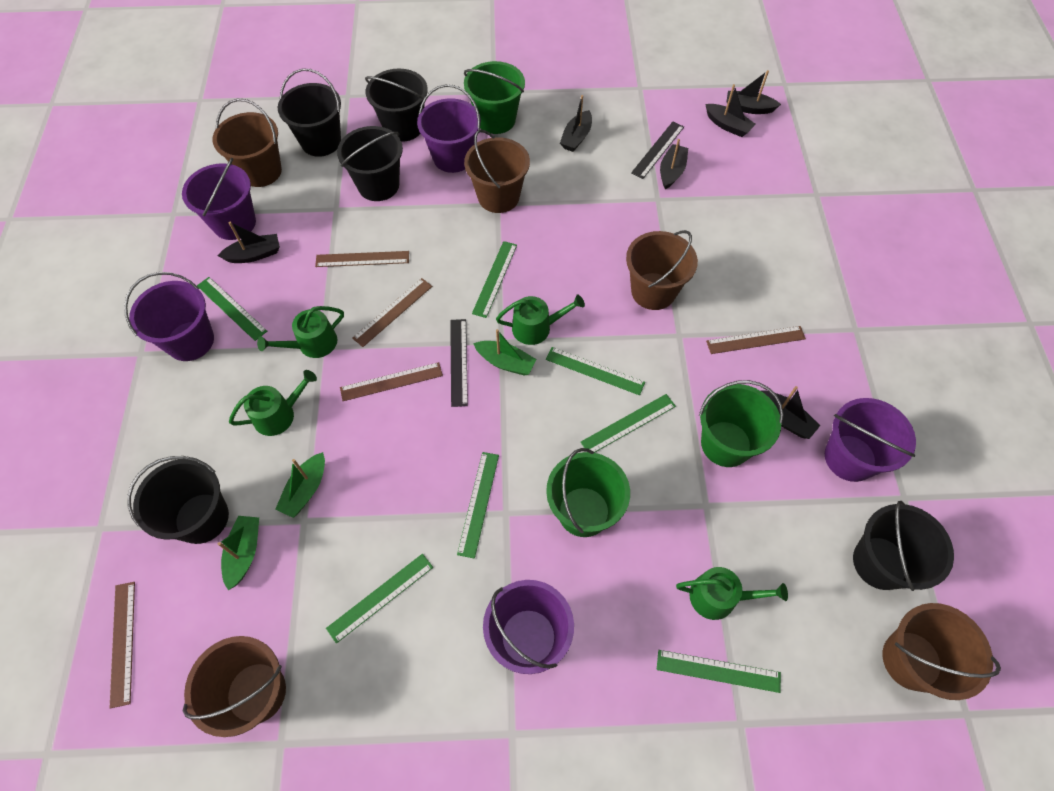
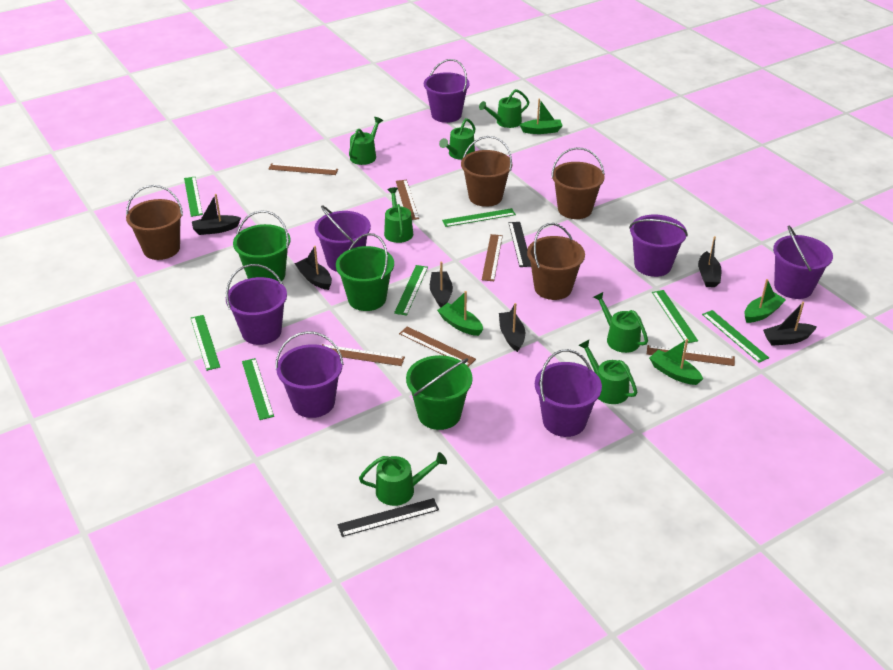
black bucket: 5 -> 0
brown bucket: 5 -> 4
brown ruler: 5 -> 6
green boat: 3 -> 4
green watering can: 4 -> 7
purple bucket: 5 -> 7

